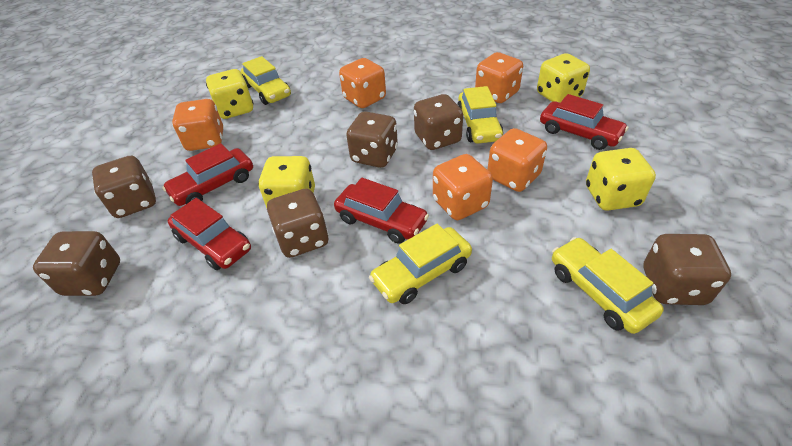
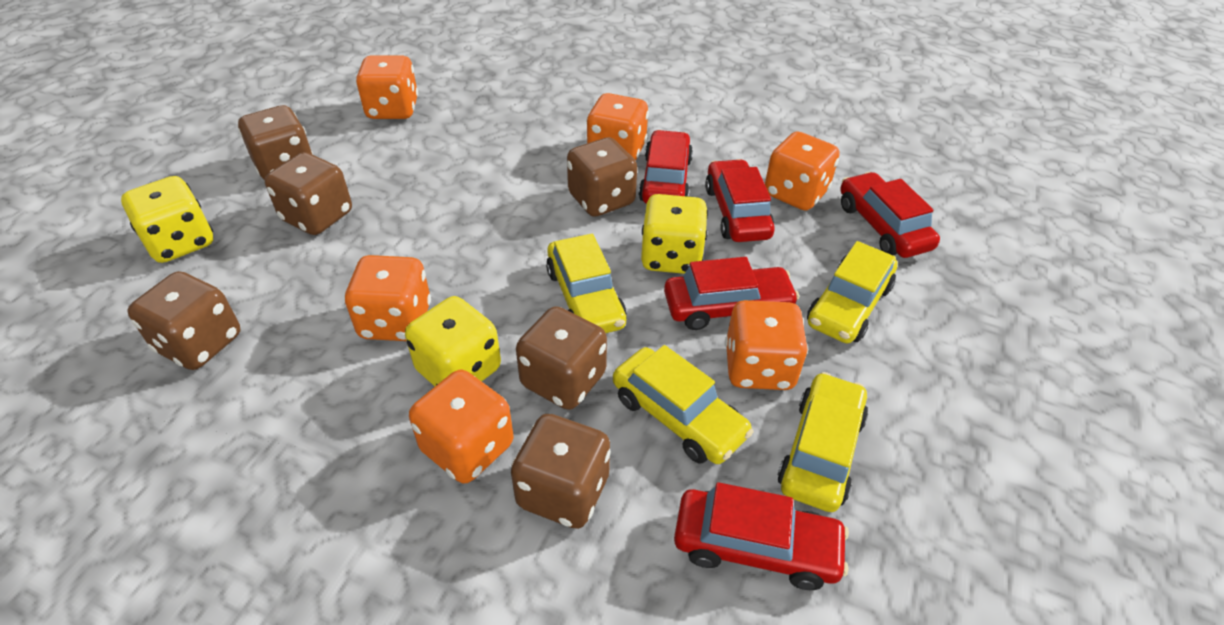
orange dice: 5 -> 6
red car: 4 -> 5
yellow dice: 4 -> 3

